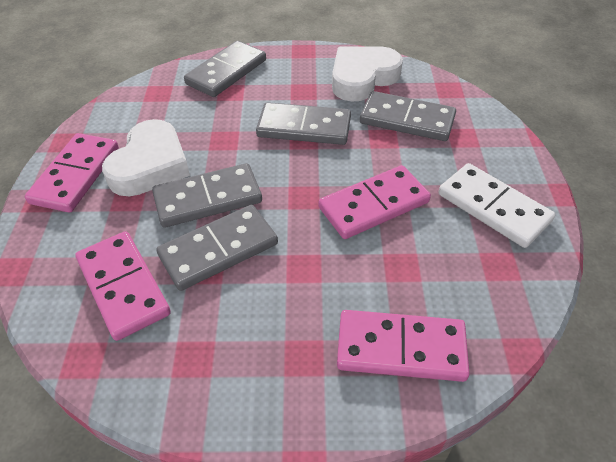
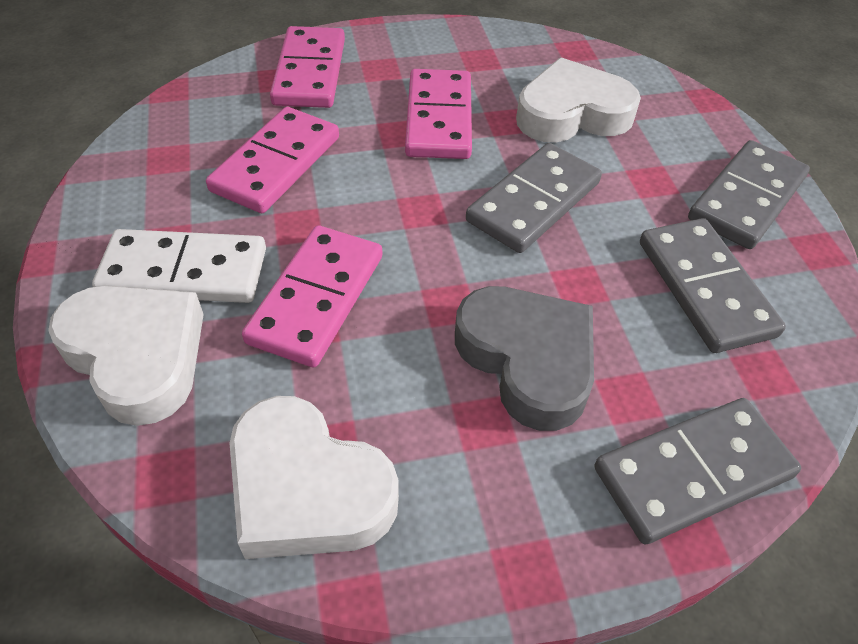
grey domino: 5 -> 4
grey heart: 0 -> 1
white heart: 2 -> 3

